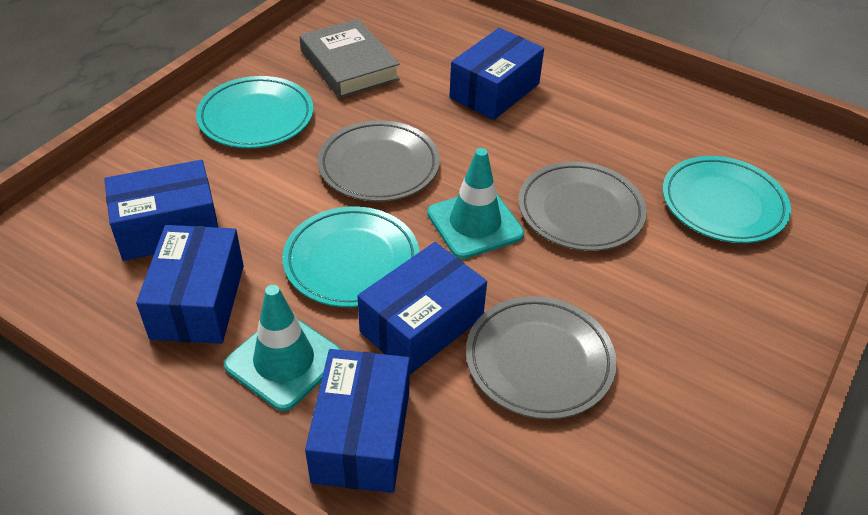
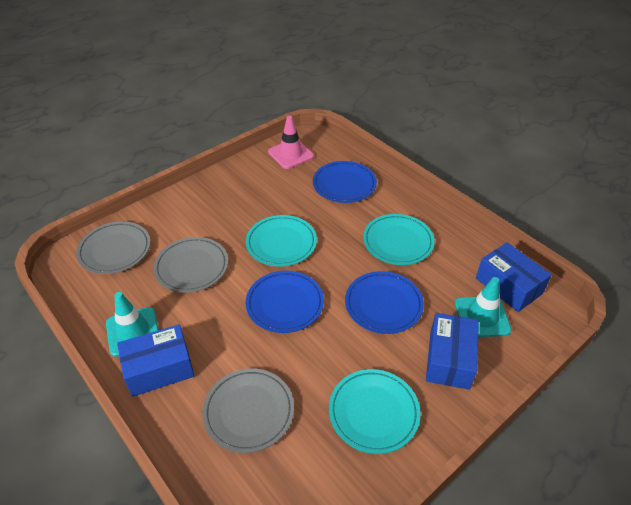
blue box: 5 -> 3
blue plate: 0 -> 3
grey book: 1 -> 0
pink traffic cone: 0 -> 1

